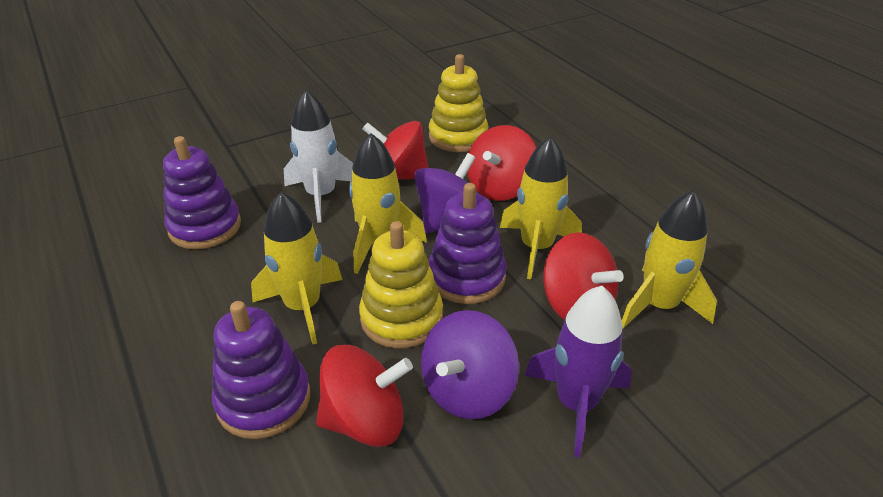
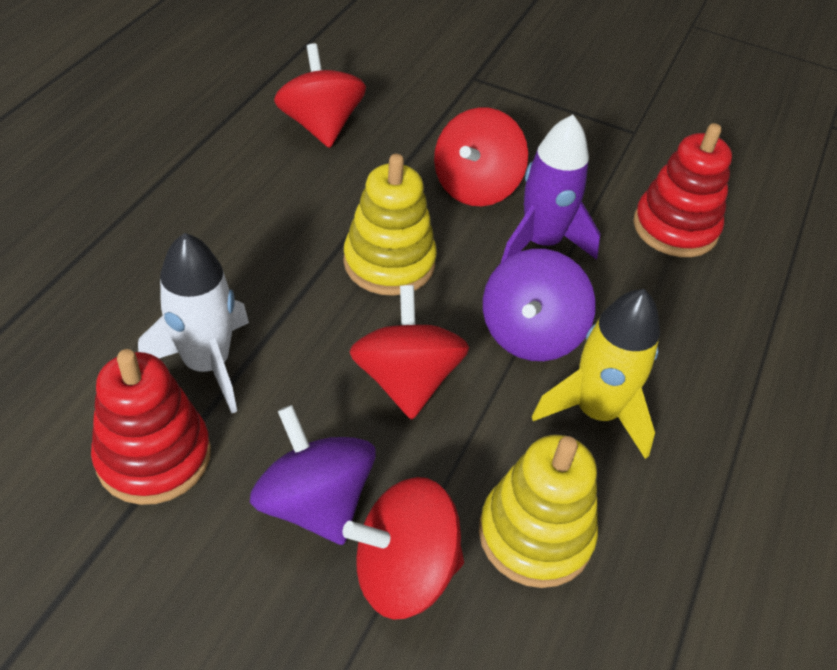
purple stacking toy: 3 -> 0
red stacking toy: 0 -> 2
yellow rocket: 4 -> 1

